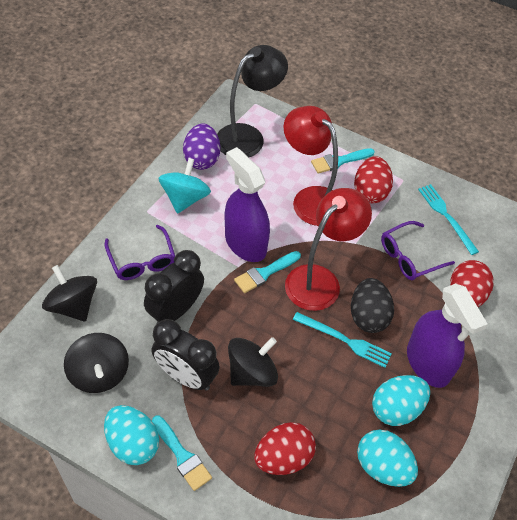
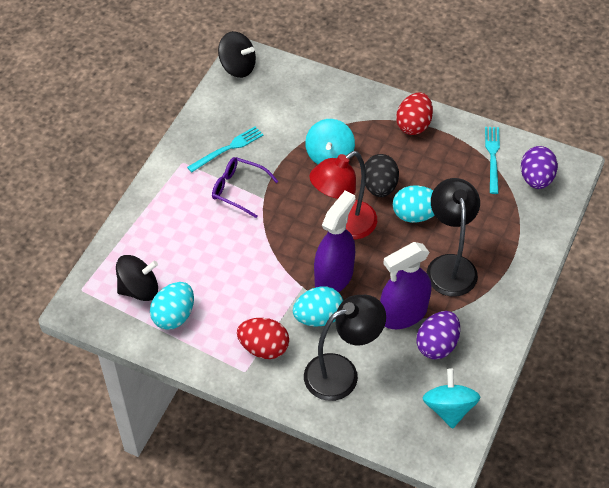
black clock: 2 -> 0
black lamp: 1 -> 2
black spinning top: 3 -> 2
purple egg: 1 -> 2
purple glasses: 2 -> 1
red egg: 3 -> 2
red lamp: 2 -> 1
turquoise brush: 3 -> 0
turquoise spinning top: 1 -> 2

